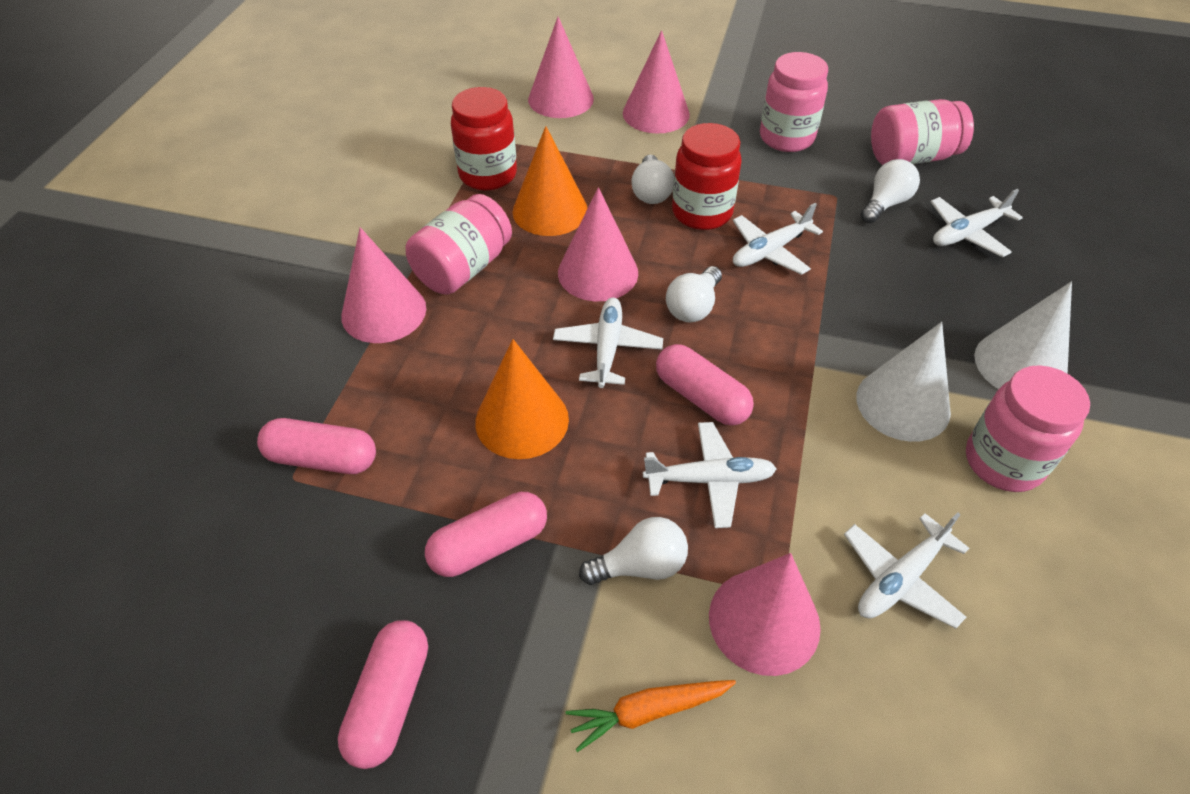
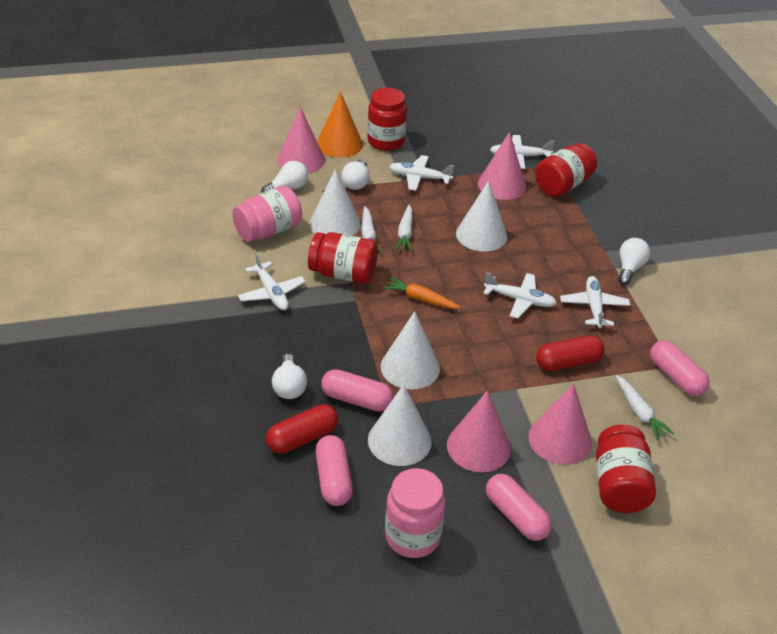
orange cone: 2 -> 1
pink cone: 5 -> 4
pink jar: 4 -> 2
red capsule: 0 -> 2
red jar: 2 -> 4
white carrot: 0 -> 3
white cone: 2 -> 4

